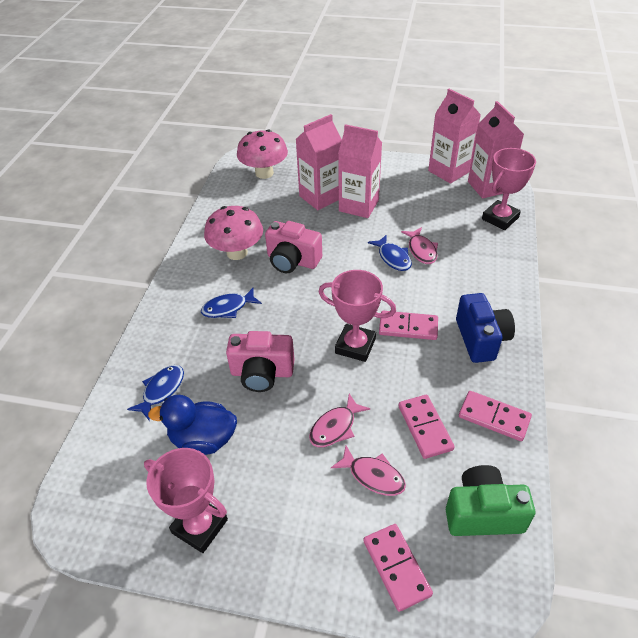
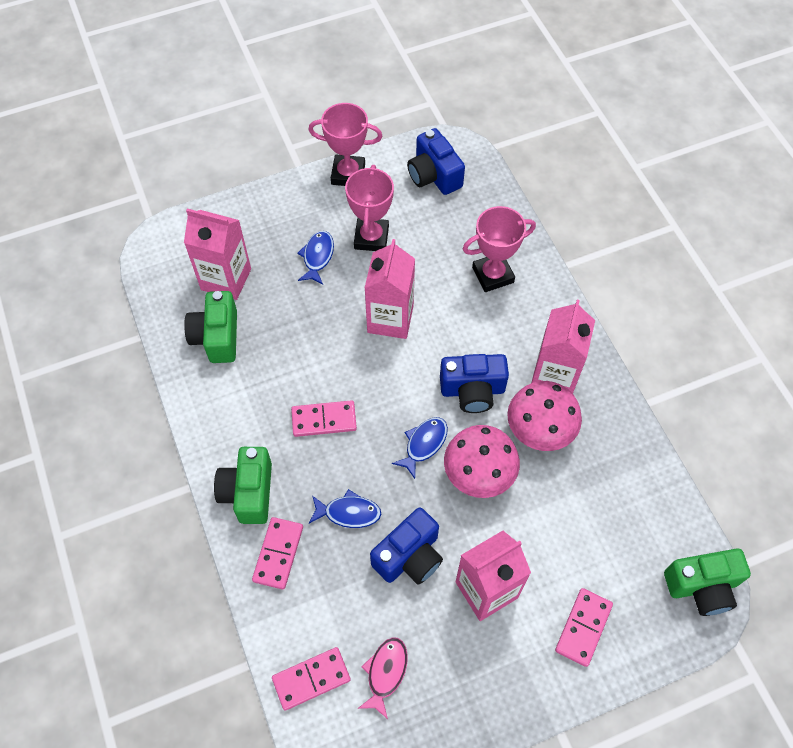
blue camera: 1 -> 3
blue duck: 1 -> 0
green camera: 1 -> 3
pink camera: 2 -> 0
pink fish: 3 -> 1

